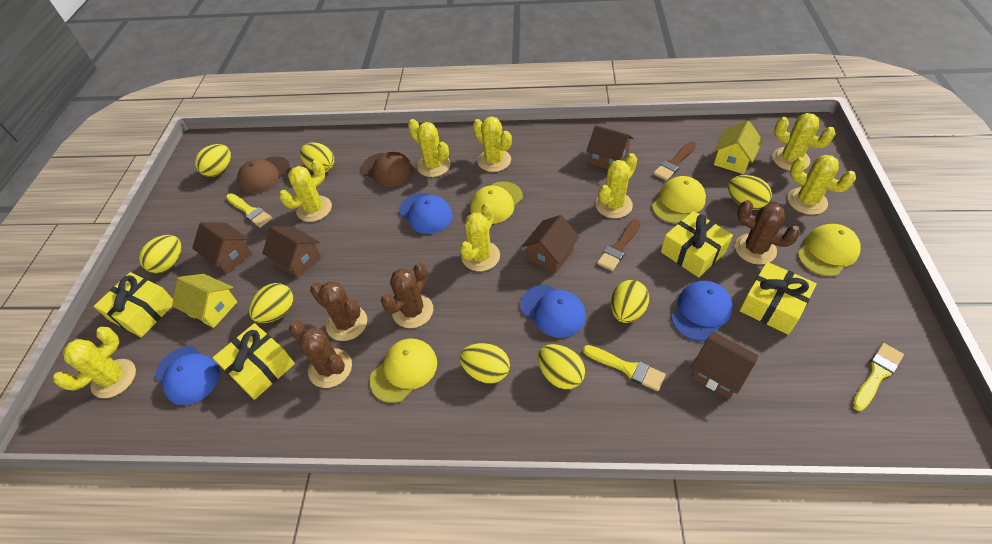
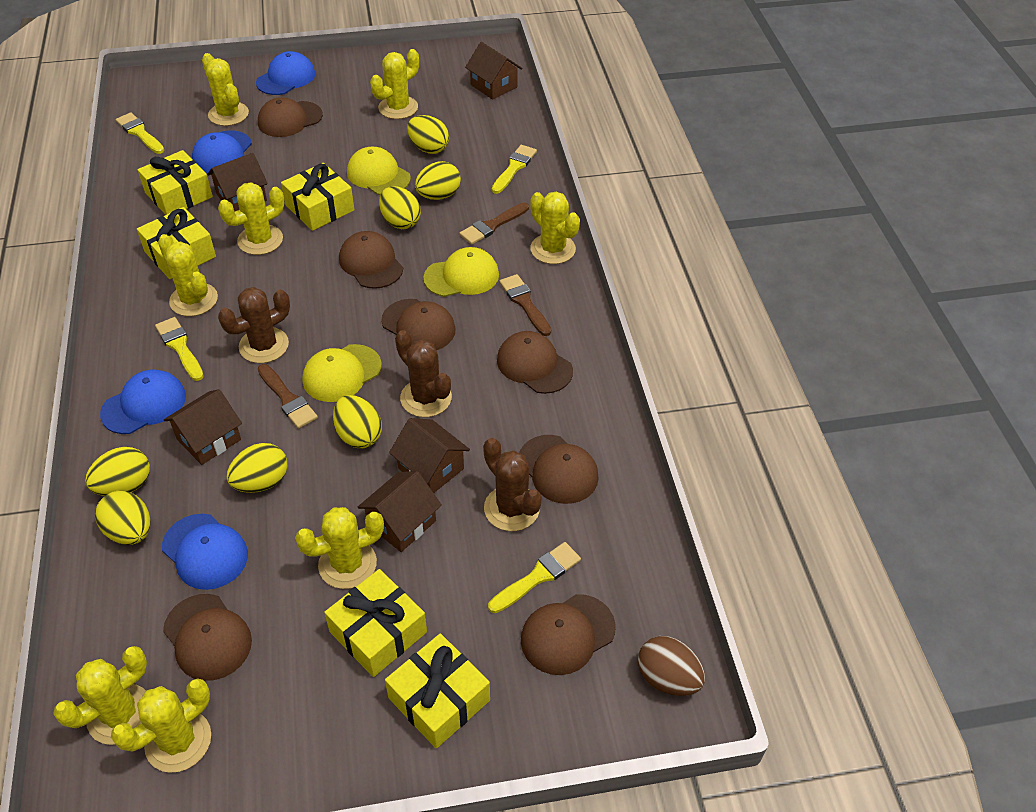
brown brush: 2 -> 3
brown cactus: 4 -> 3
brown cap: 2 -> 7
brown egg: 0 -> 1
yellow brush: 3 -> 4
yellow cap: 4 -> 3
yellow egg: 8 -> 7
yellow gift: 4 -> 5
yellow house: 2 -> 0

